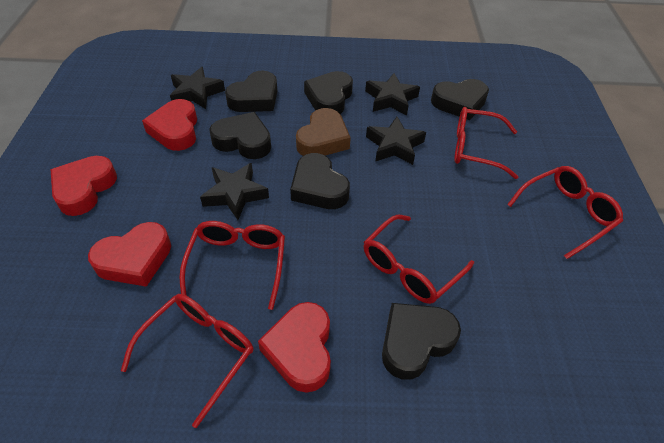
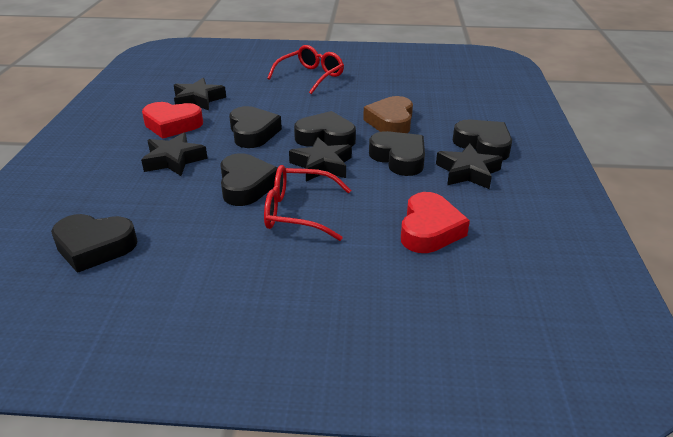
red glasses: 5 -> 2
red heart: 4 -> 2

